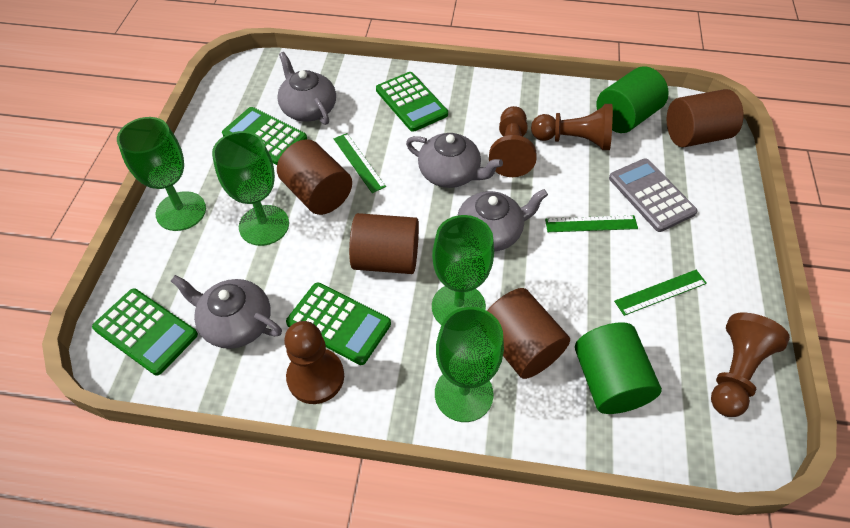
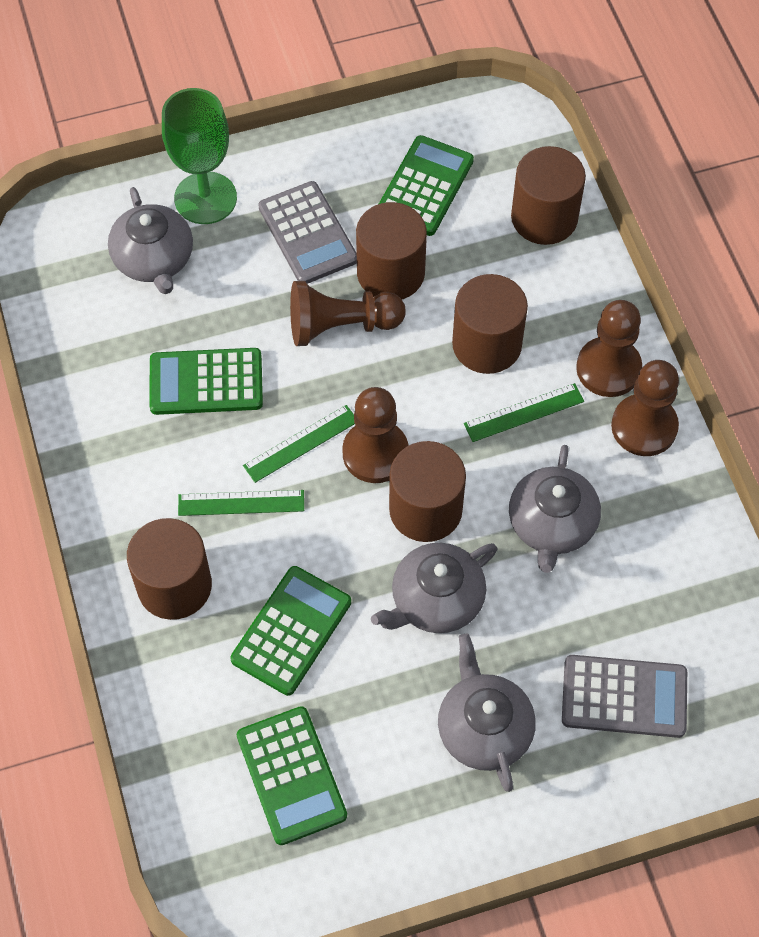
brown cylinder: 4 -> 5
green cylinder: 2 -> 0
green goblet: 4 -> 1
grey calculator: 1 -> 2

